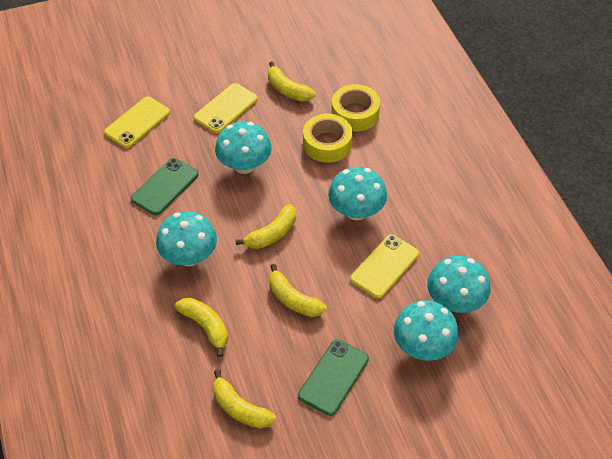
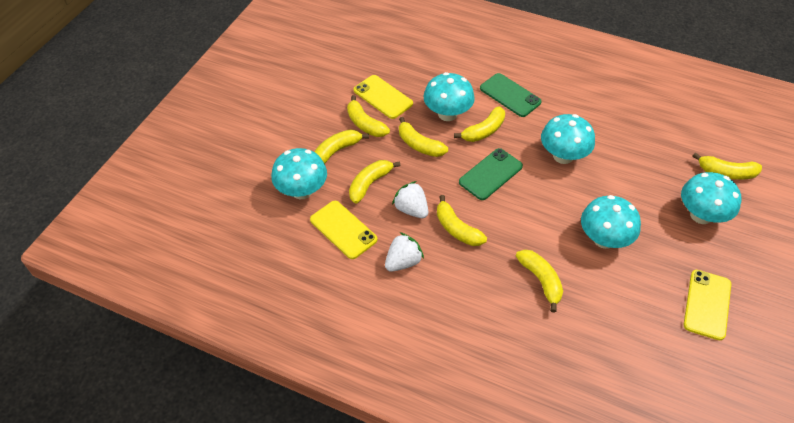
white strawberry: 0 -> 2
yellow banana: 5 -> 8
yellow tape: 2 -> 0

